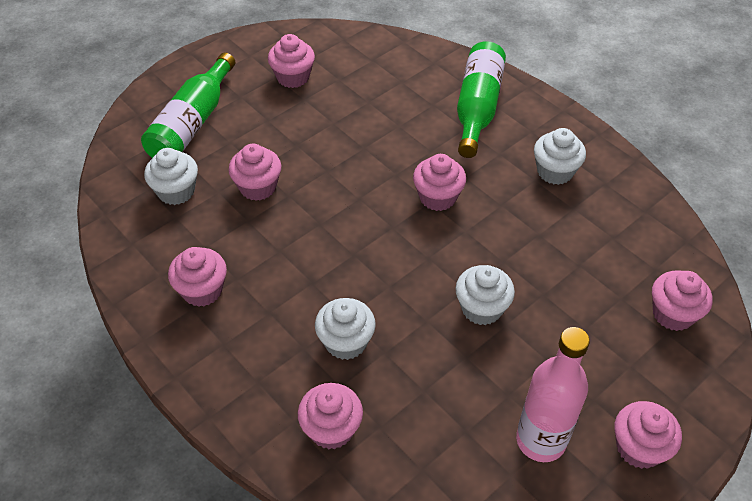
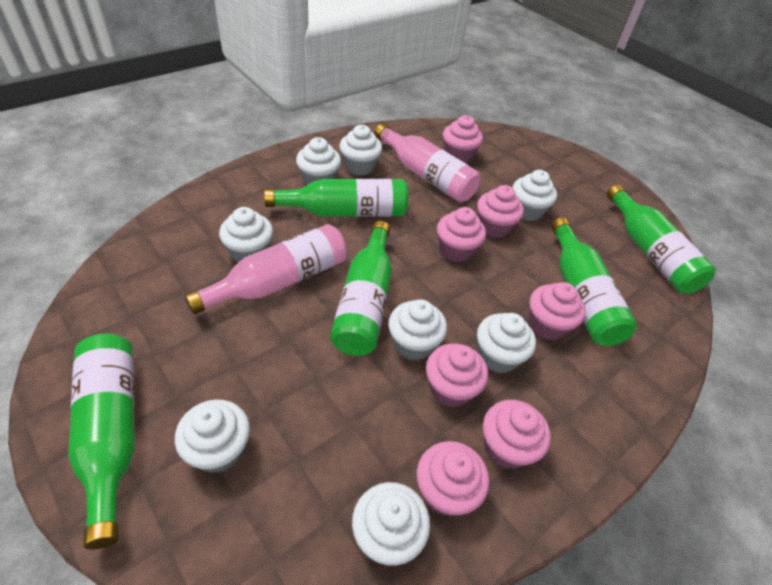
green bottle: 2 -> 5
pink bottle: 1 -> 2
white cupcake: 4 -> 8

